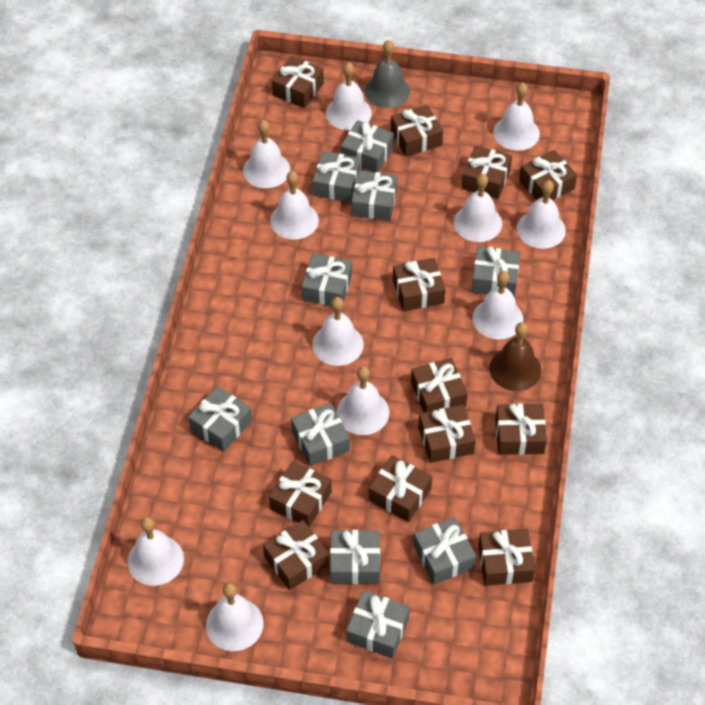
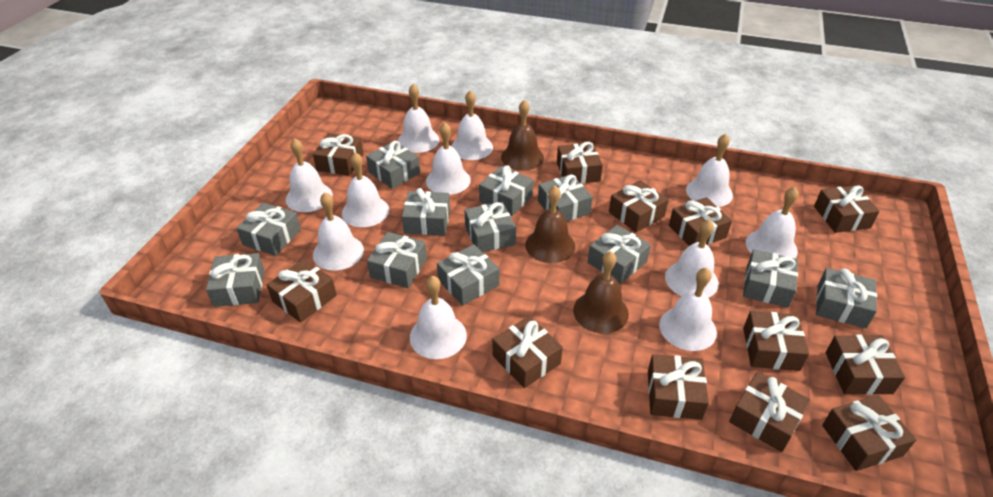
brown bell: 1 -> 3
grey bell: 1 -> 0
grey gift: 10 -> 12

